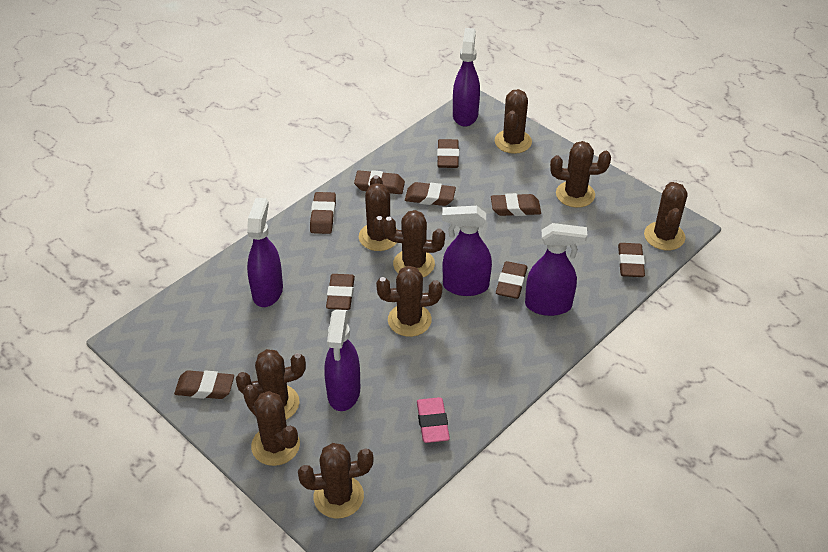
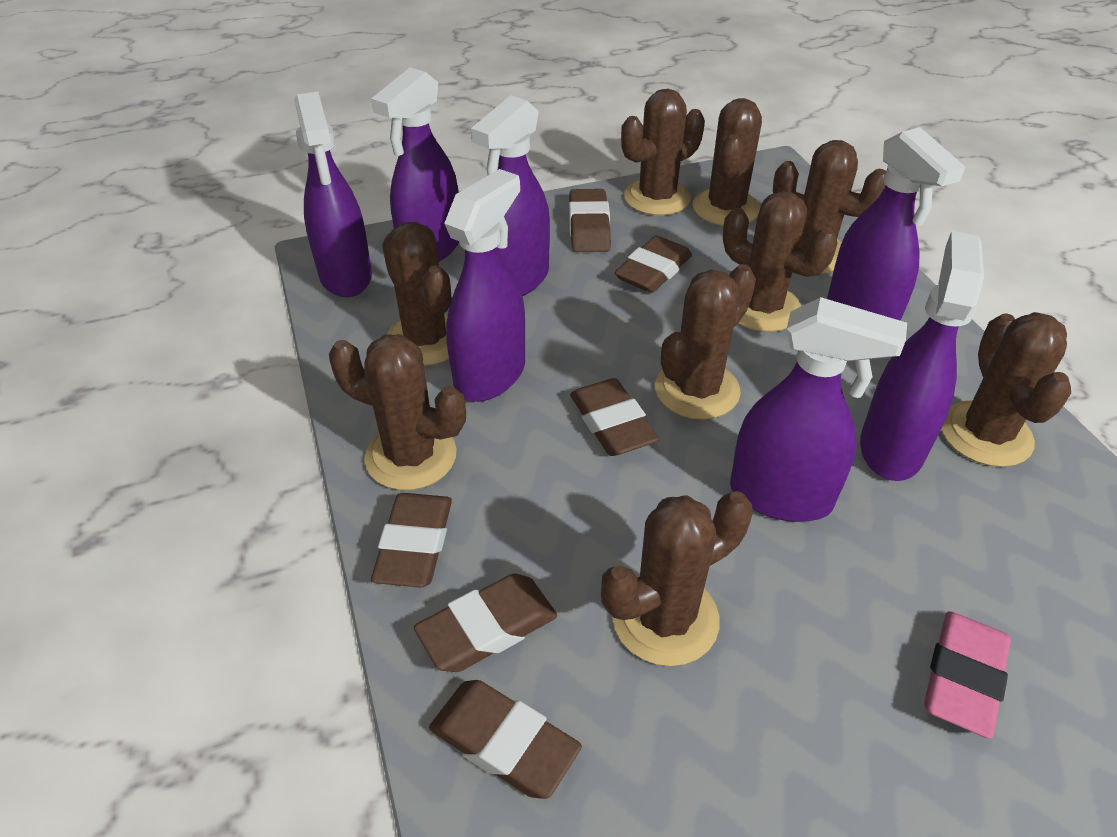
brown eraser: 9 -> 6
purple spray bottle: 5 -> 7

